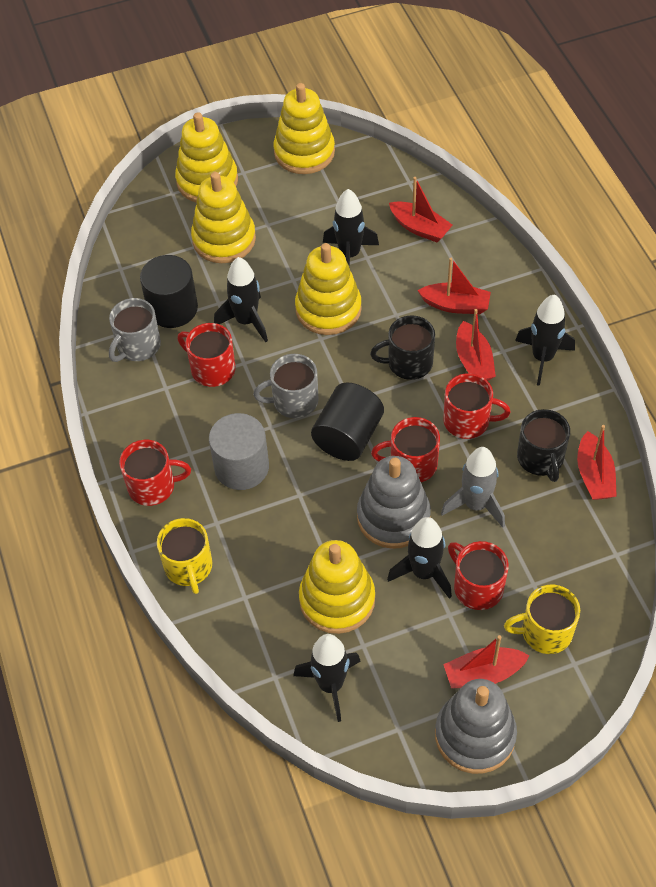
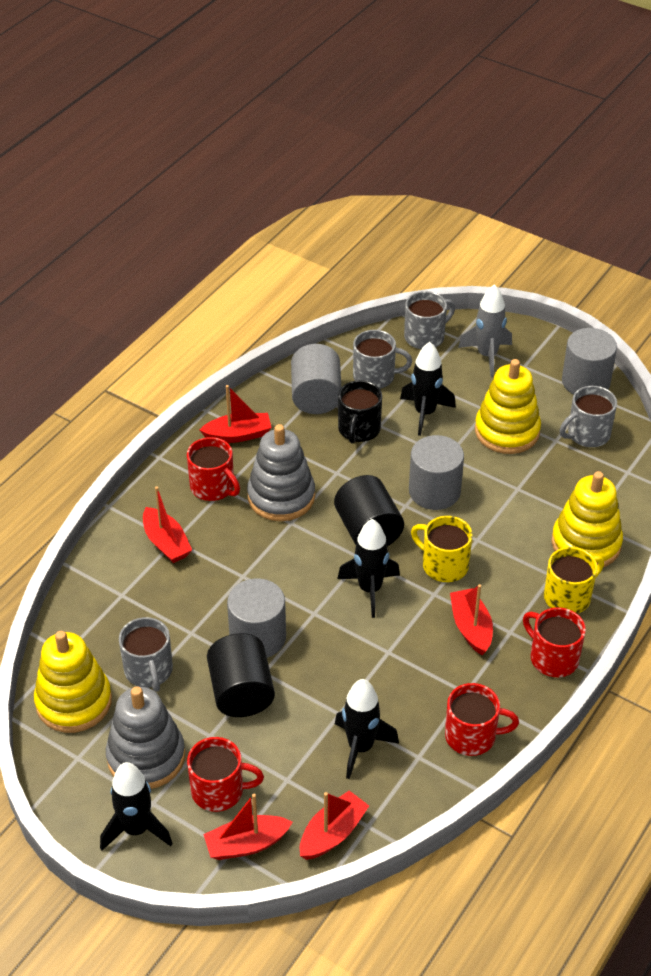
black mug: 2 -> 1
black rocket: 5 -> 4
grey cylinder: 1 -> 4
grey mug: 2 -> 4
red mug: 5 -> 4
yellow stacking toy: 5 -> 3

